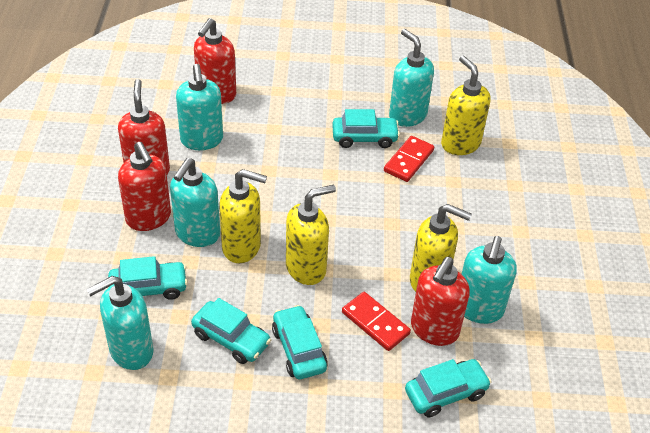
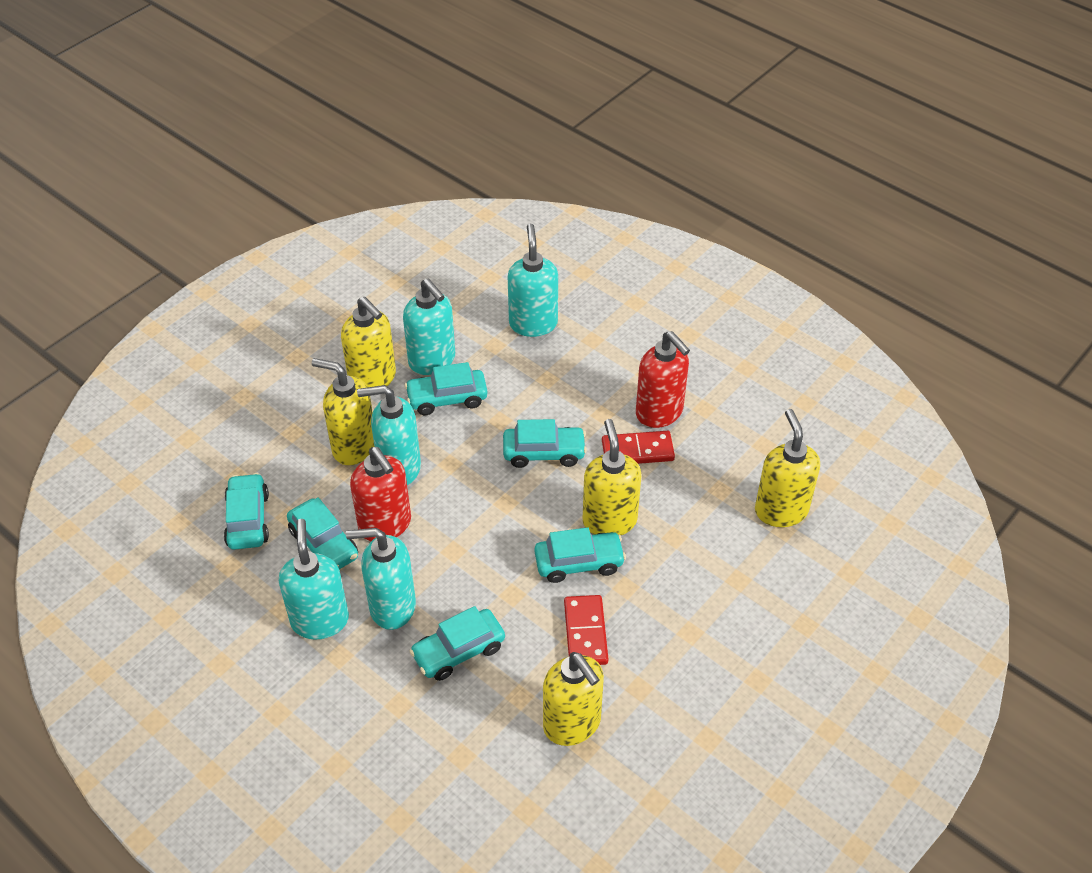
red soap dispenser: 4 -> 2
turquoise car: 5 -> 6
yellow soap dispenser: 4 -> 5

